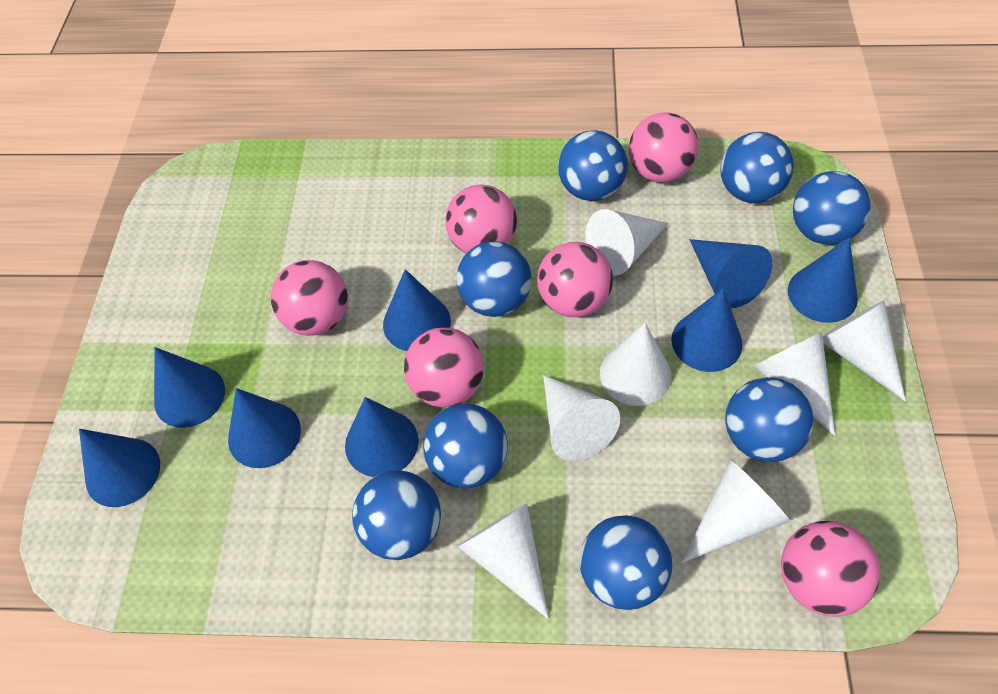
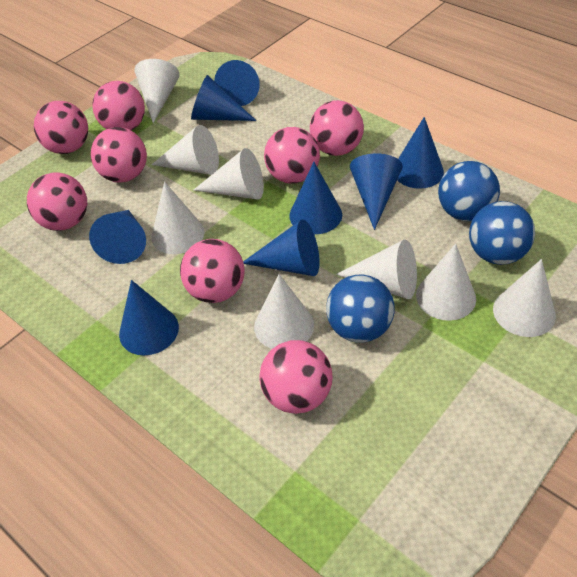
blue ball: 8 -> 3
pink ball: 6 -> 8
white cone: 7 -> 8

